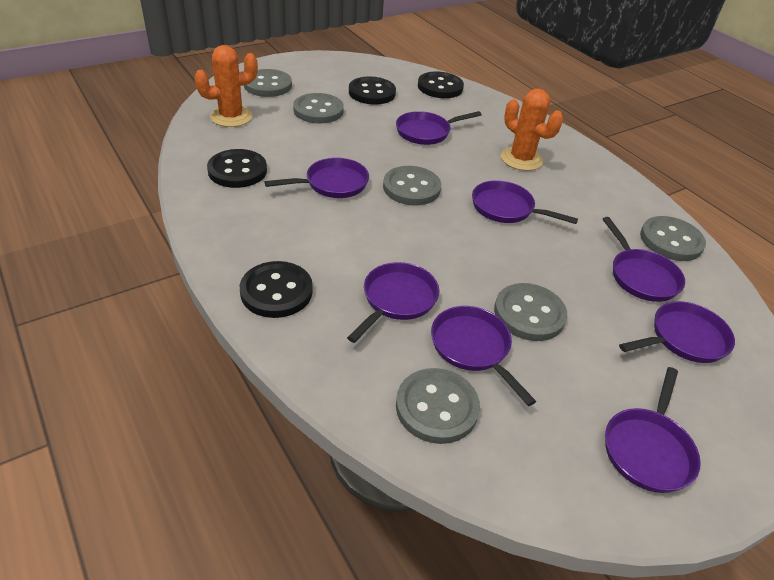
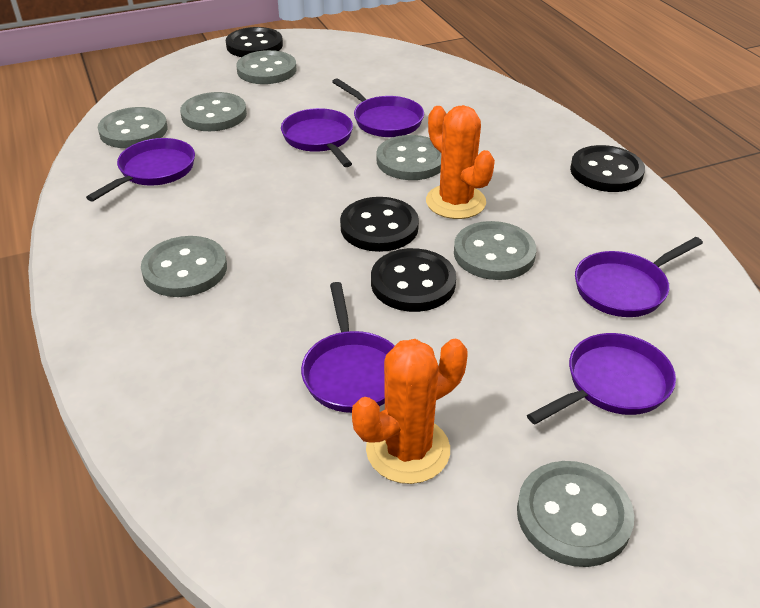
grey button: 6 -> 7
purple pan: 8 -> 6

